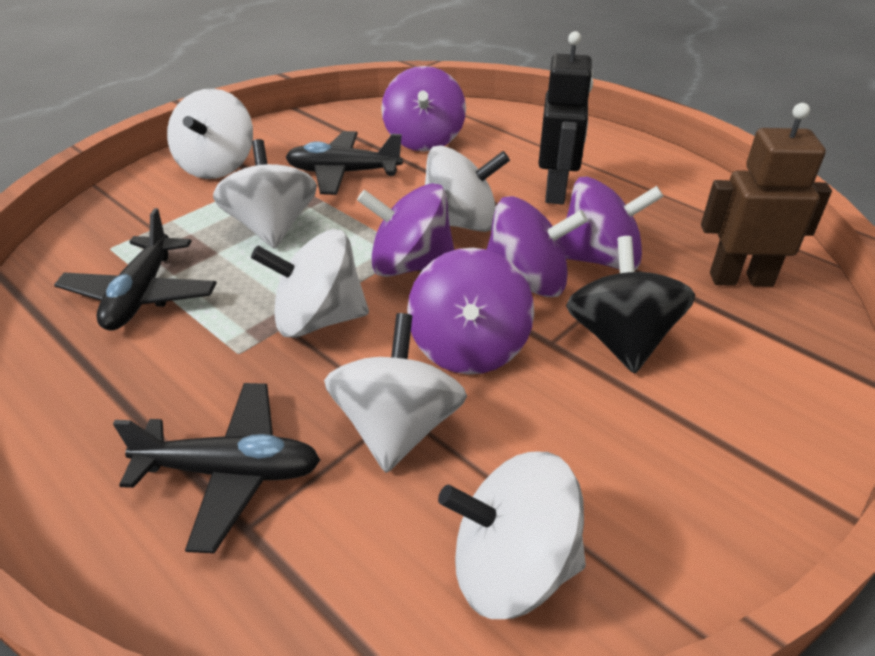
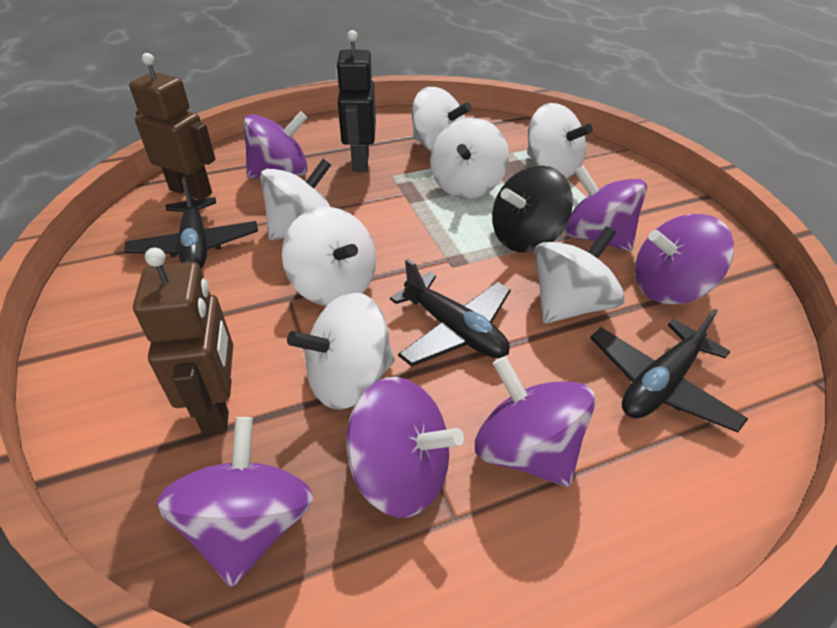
brown robot: 1 -> 2
purple spinning top: 5 -> 6
white spinning top: 6 -> 7

